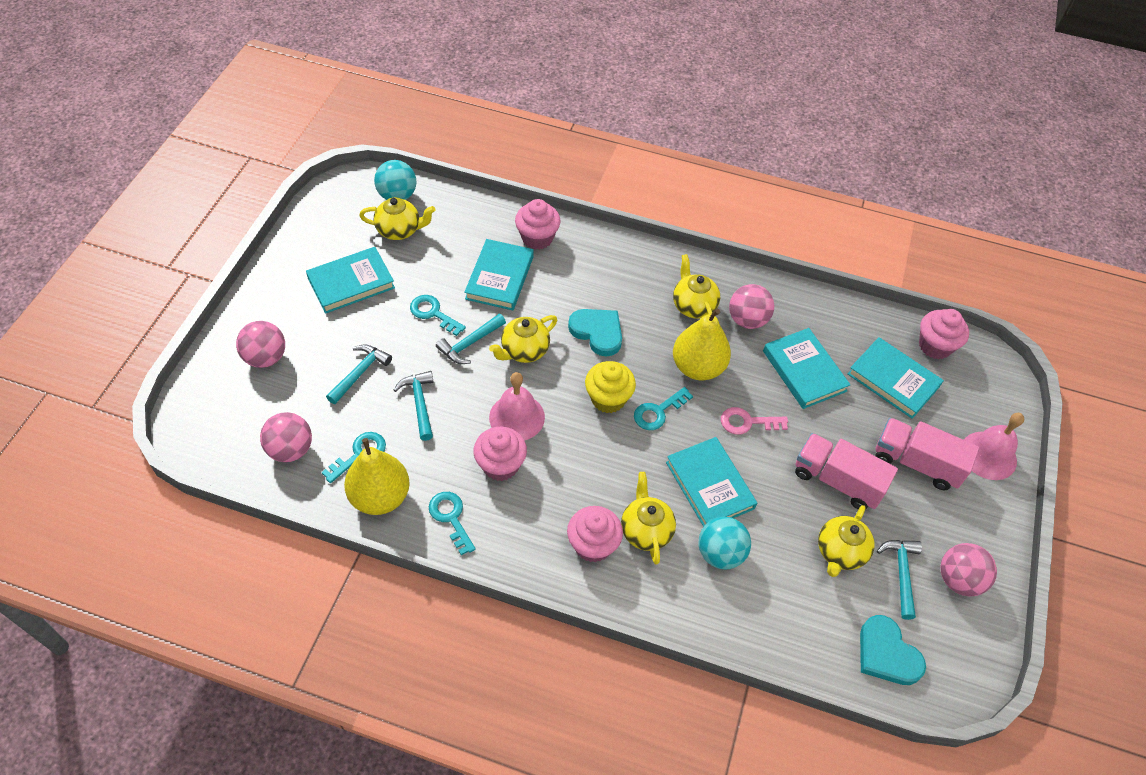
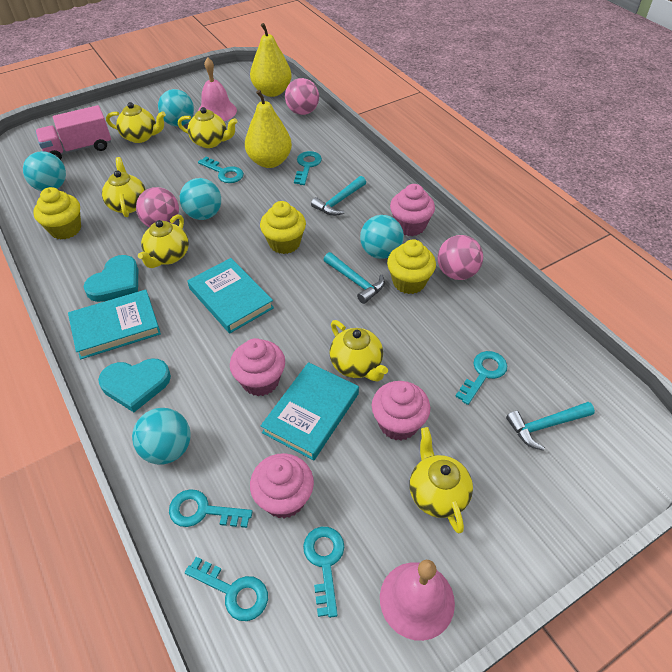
pink ball: 4 -> 3
pink key: 1 -> 0
pink truck: 2 -> 1
turquoise ball: 2 -> 5
turquoise book: 5 -> 3
turquoise hammer: 4 -> 3
turquoise key: 4 -> 6
yellow cupcake: 1 -> 3
yellow teapot: 5 -> 6

